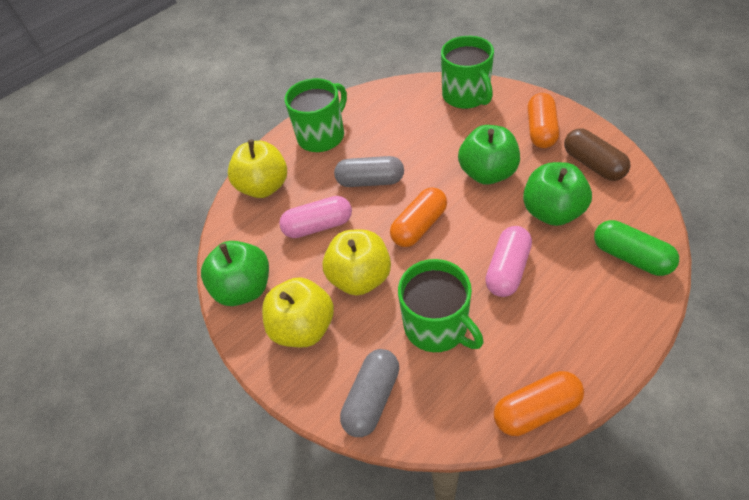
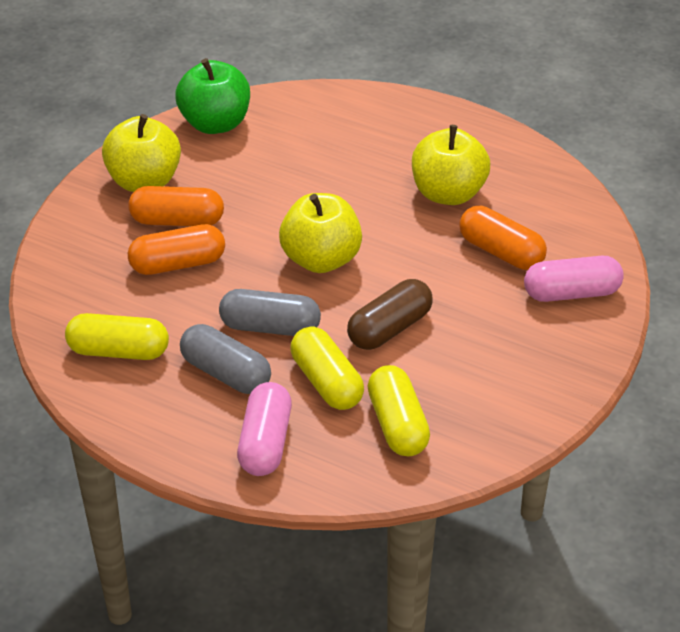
green apple: 3 -> 1
green capsule: 1 -> 0
green mug: 3 -> 0
yellow capsule: 0 -> 3

